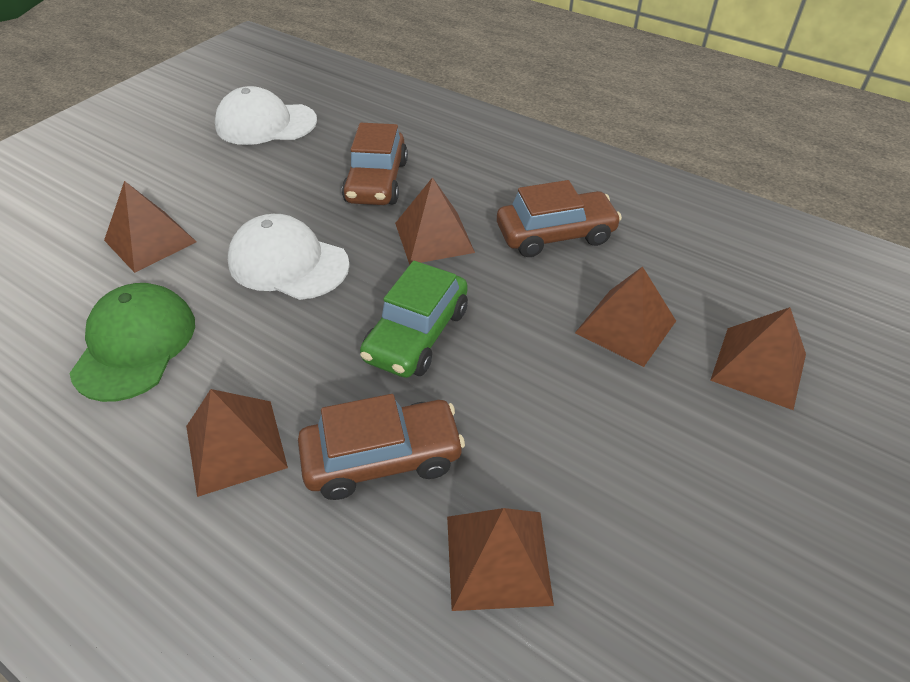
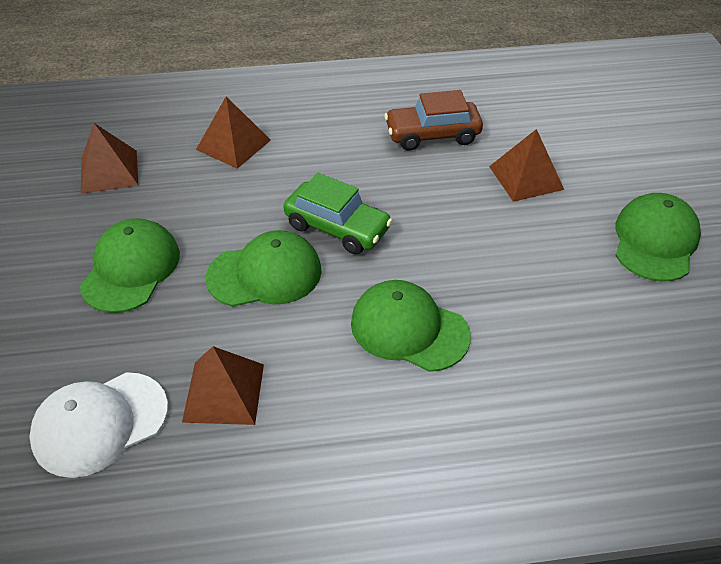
brown car: 3 -> 1
brown pyramid: 6 -> 4
green cap: 1 -> 4
white cap: 2 -> 1

